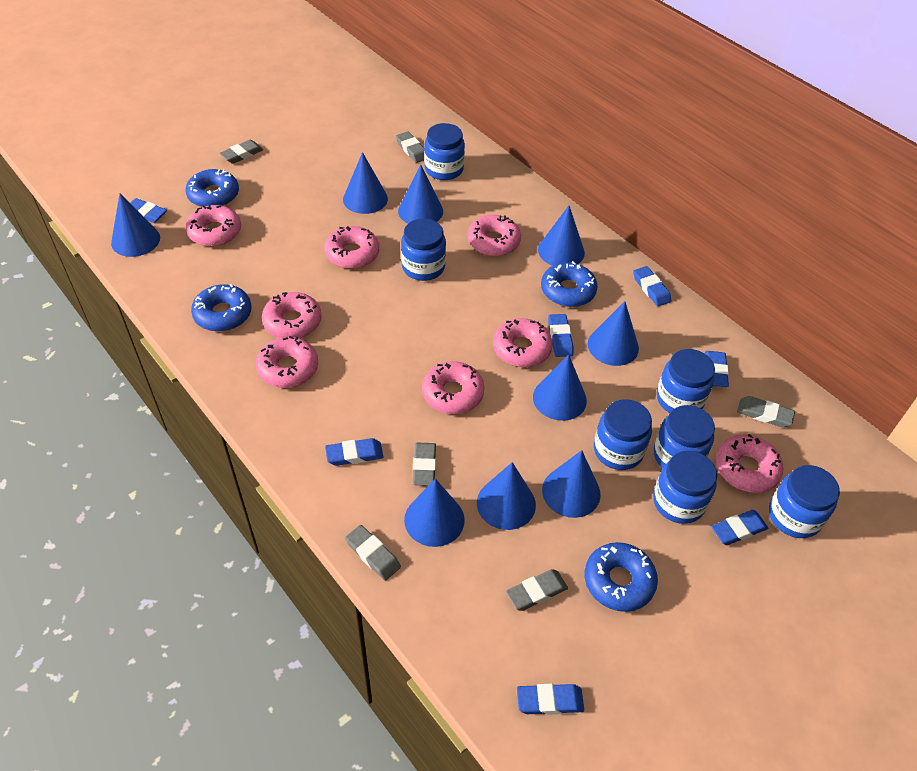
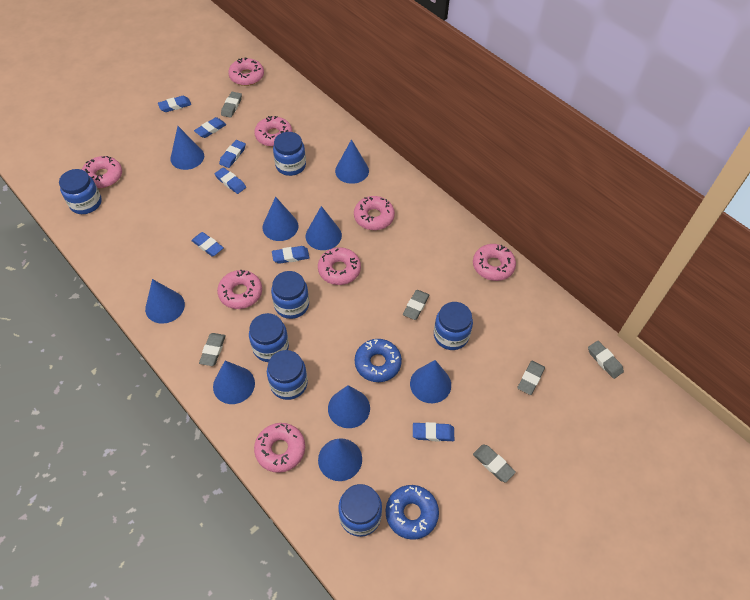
blue donut: 4 -> 2

